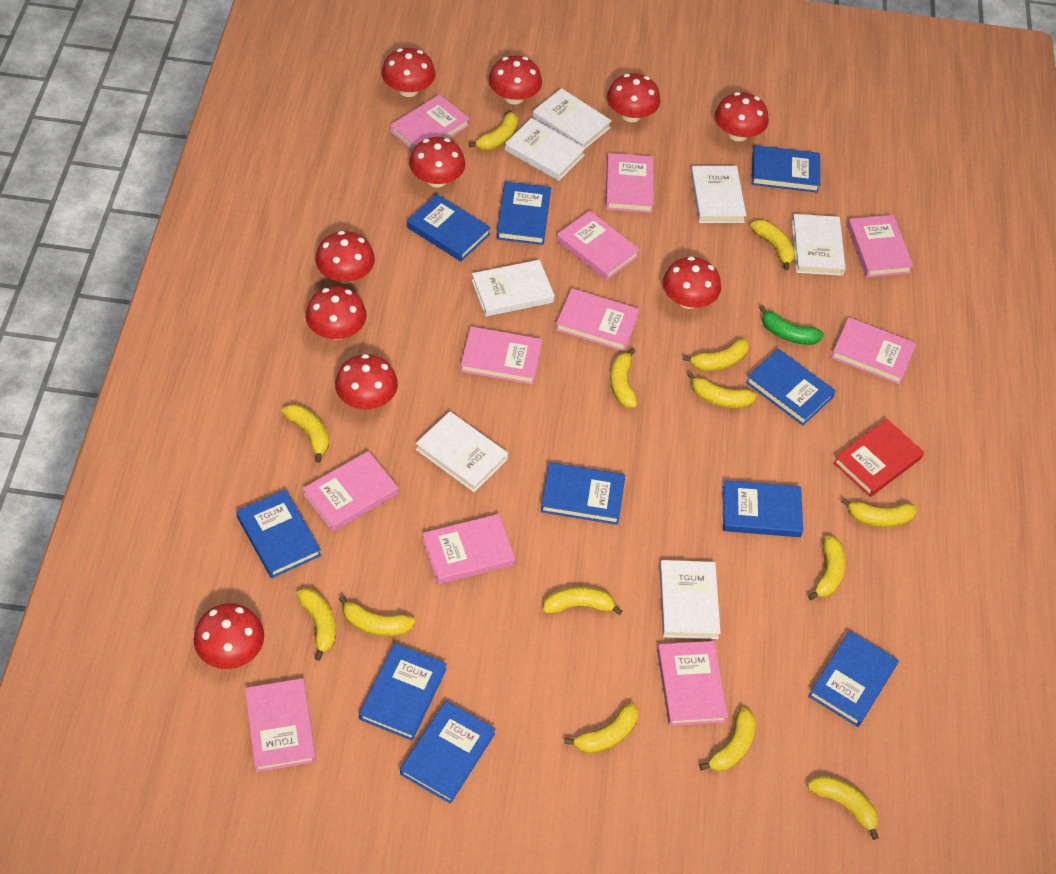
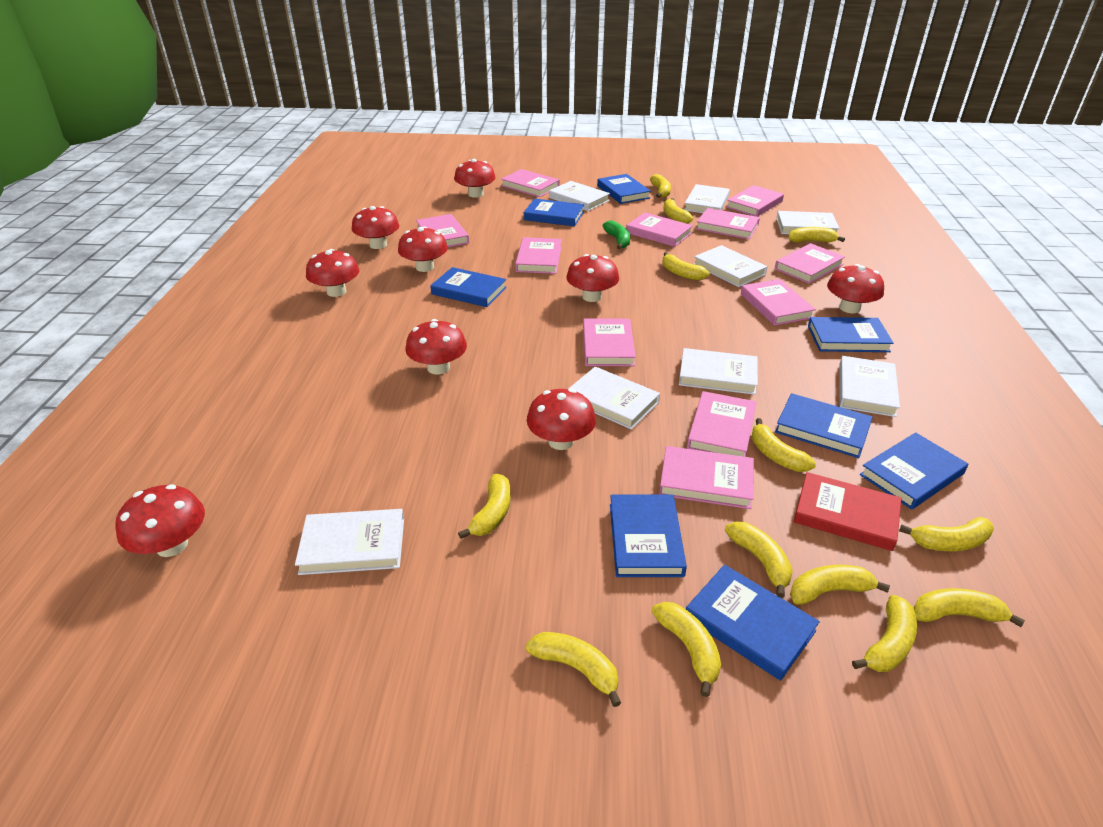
blue book: 10 -> 8
red mushroom: 10 -> 9
white book: 7 -> 8
yellow banana: 14 -> 13

